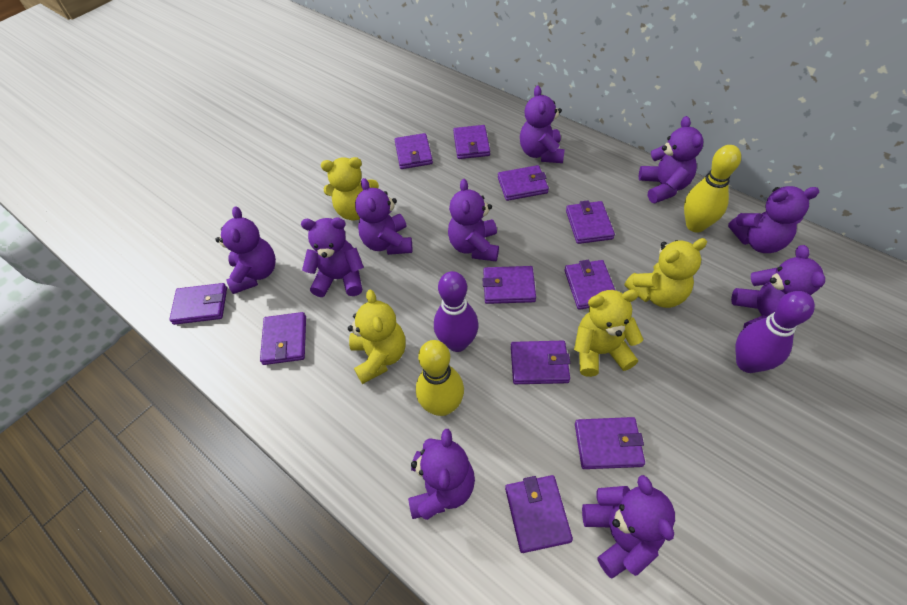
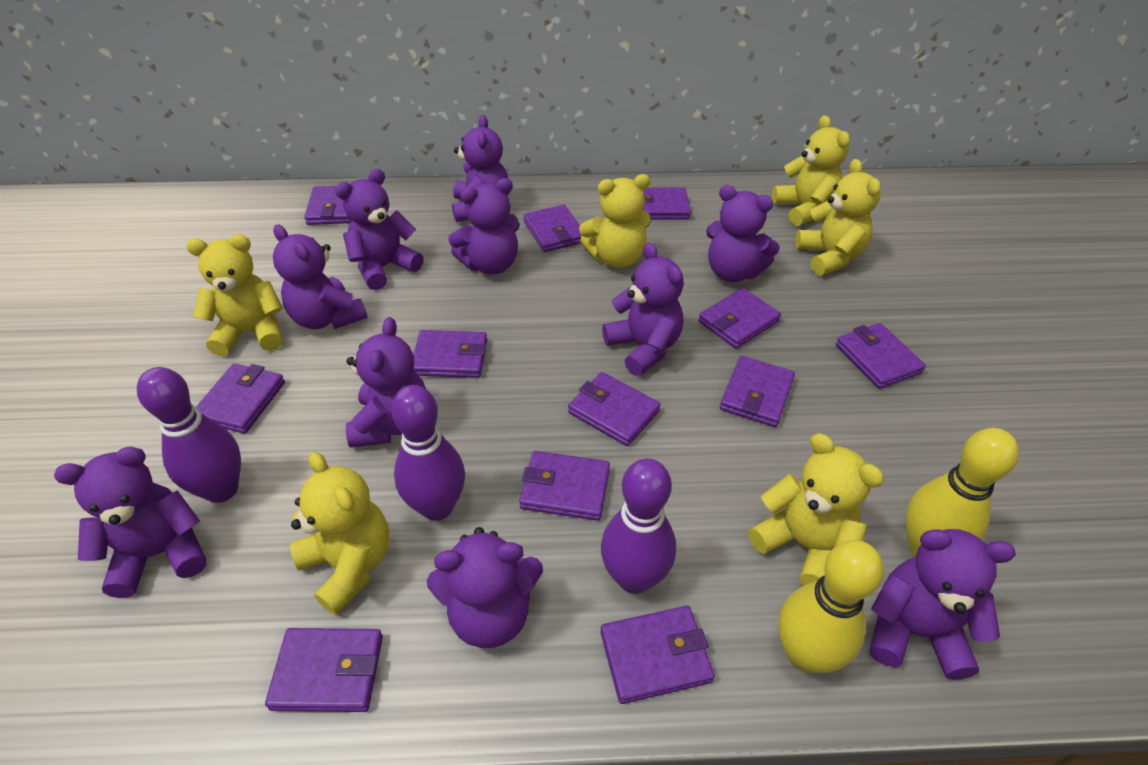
purple bowling pin: 2 -> 3
purple wallet: 11 -> 12
yellow teddy bear: 4 -> 6

